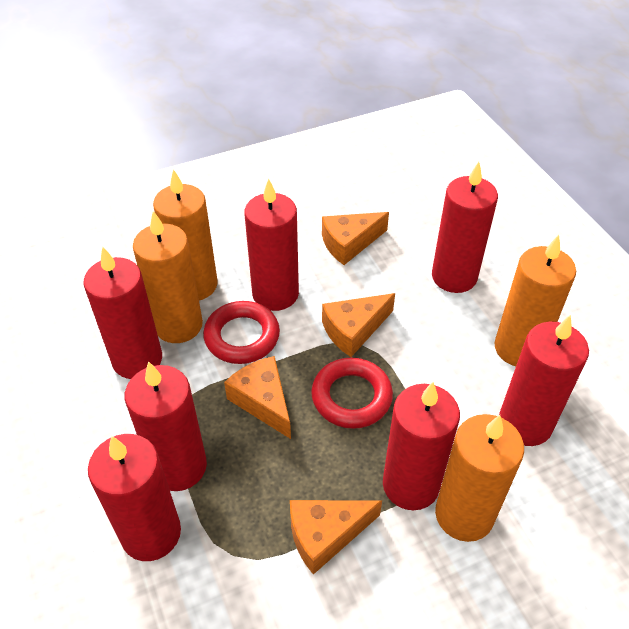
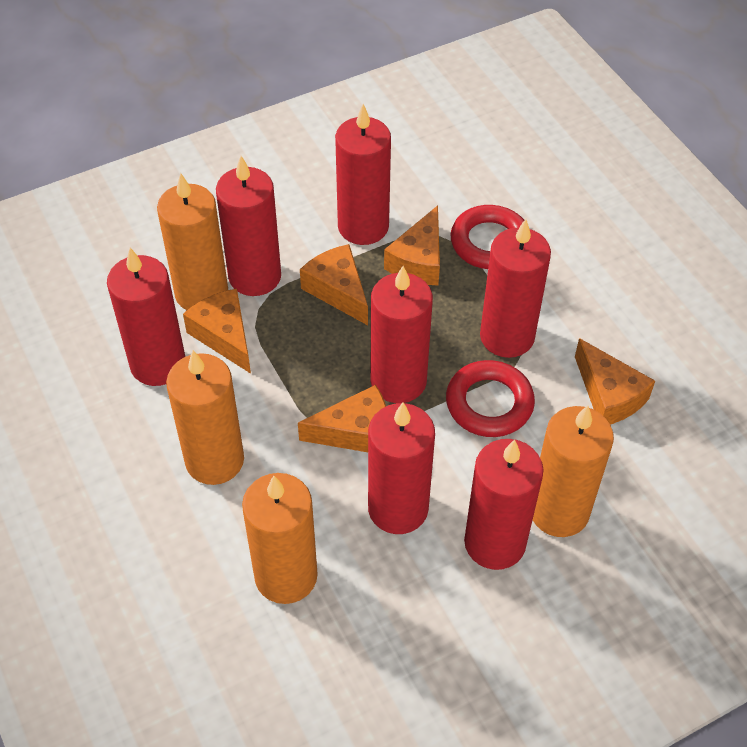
orange cheese: 4 -> 5

